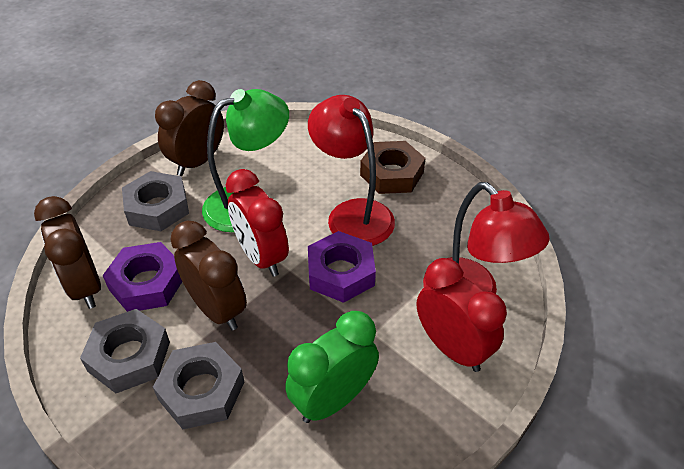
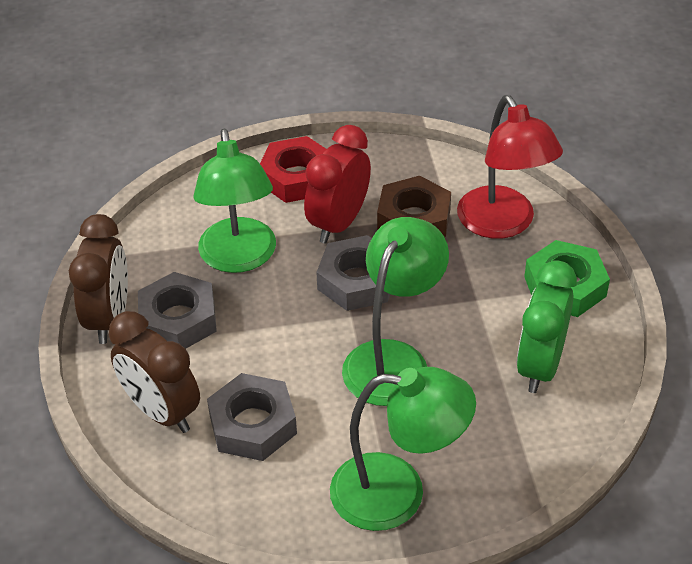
brown clock: 3 -> 2
green lamp: 1 -> 3
green nut: 0 -> 1
purple nut: 2 -> 0
red clock: 2 -> 1
red lamp: 2 -> 1
red nut: 0 -> 1

